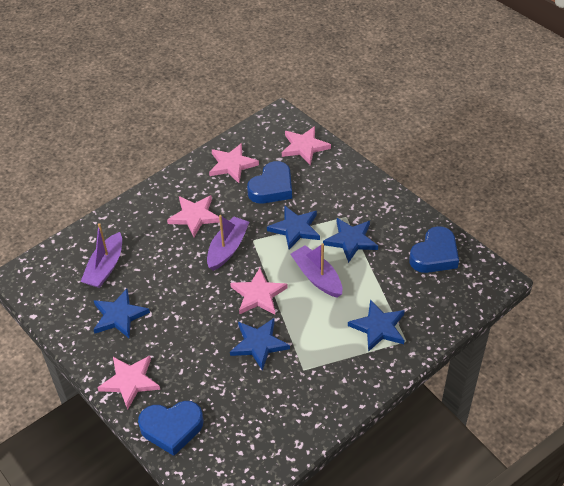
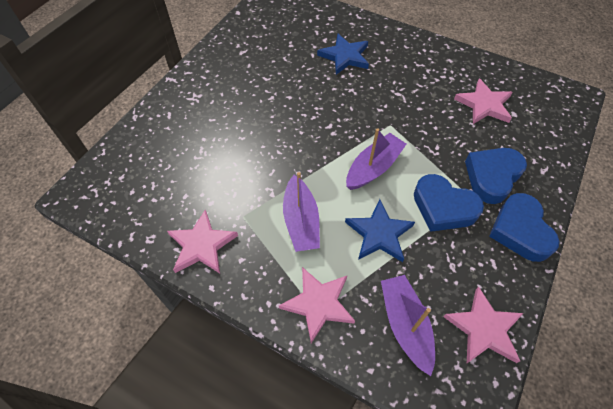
blue star: 5 -> 2
pink star: 5 -> 4

